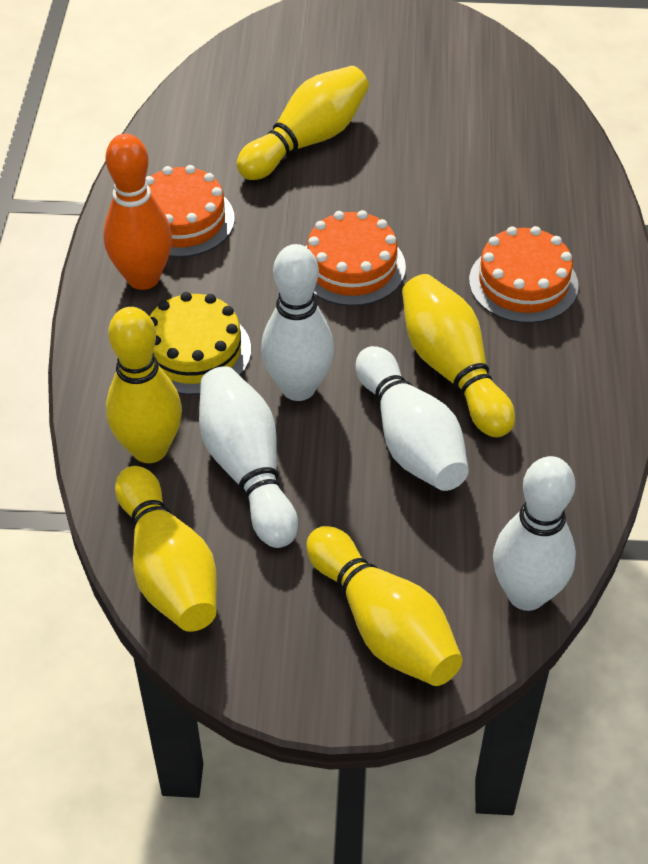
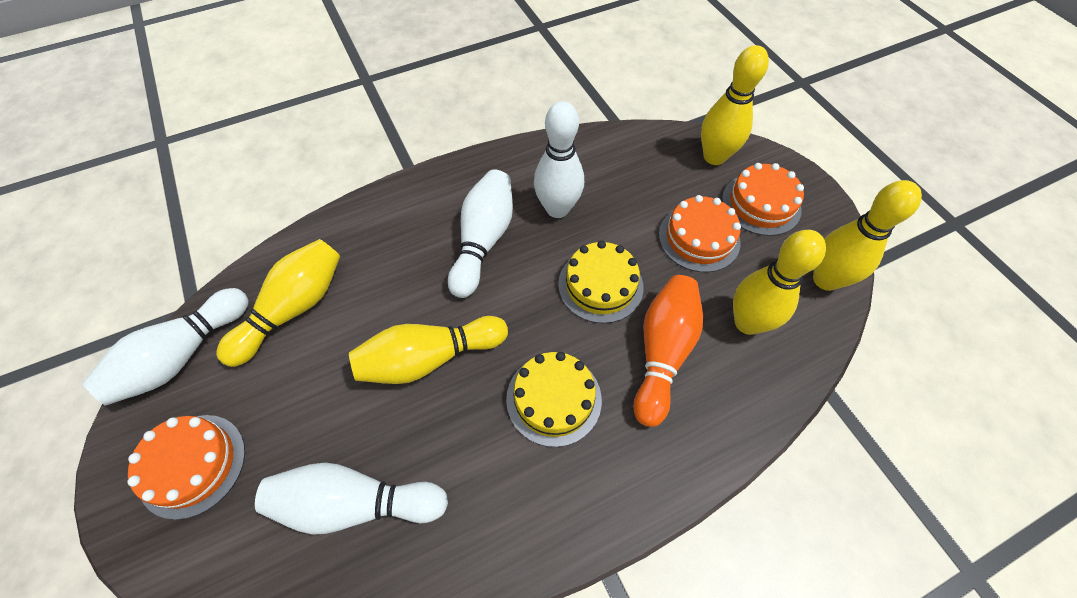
yellow cake: 1 -> 2

